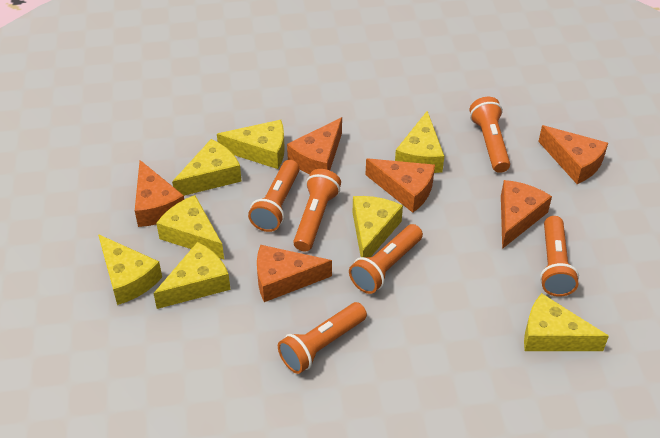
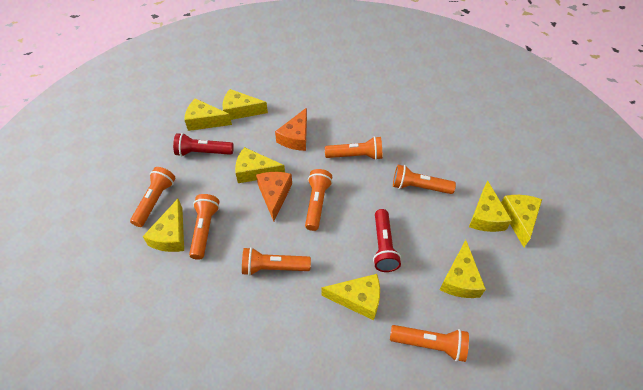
orange cheese: 6 -> 2
orange flashlight: 6 -> 7
red flashlight: 0 -> 2

